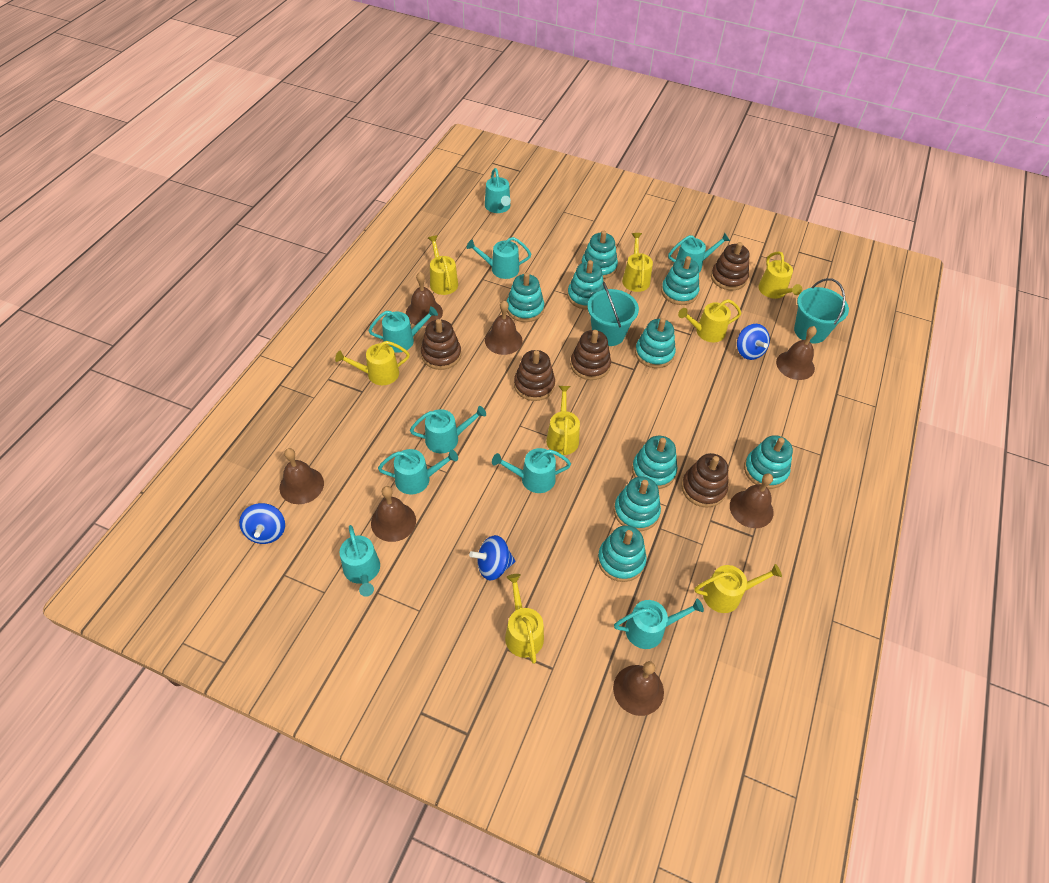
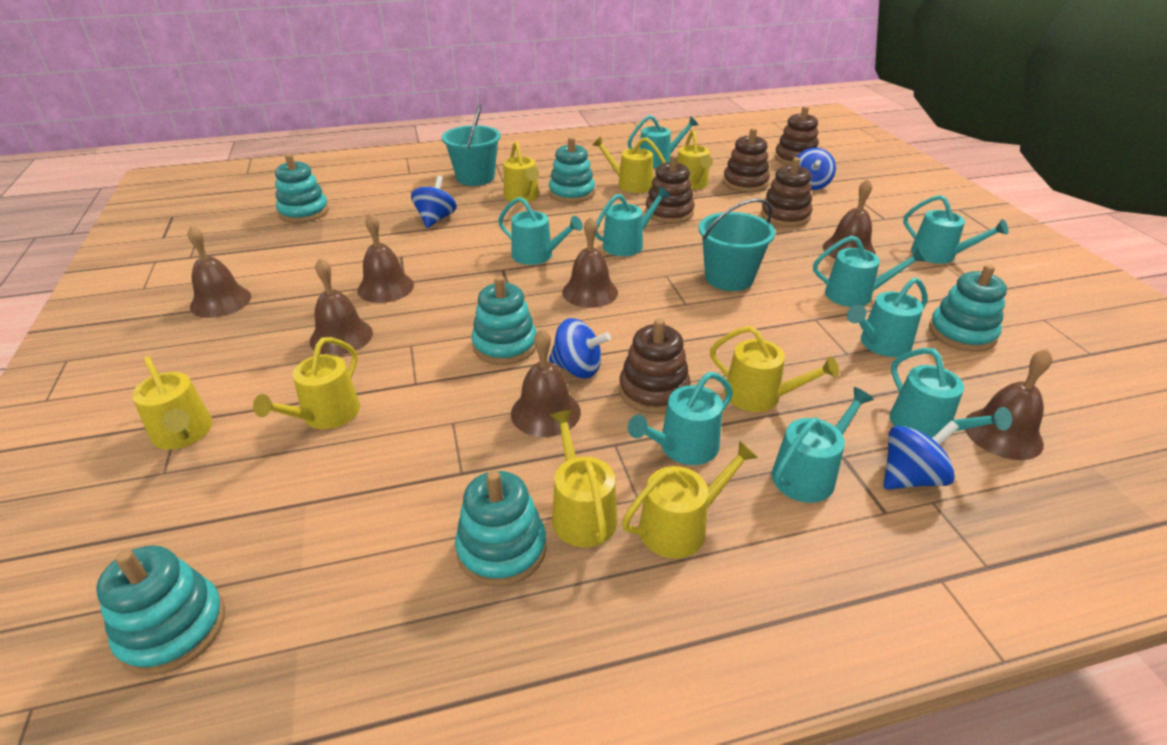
blue spinning top: 3 -> 4
turquoise stacking toy: 9 -> 6

